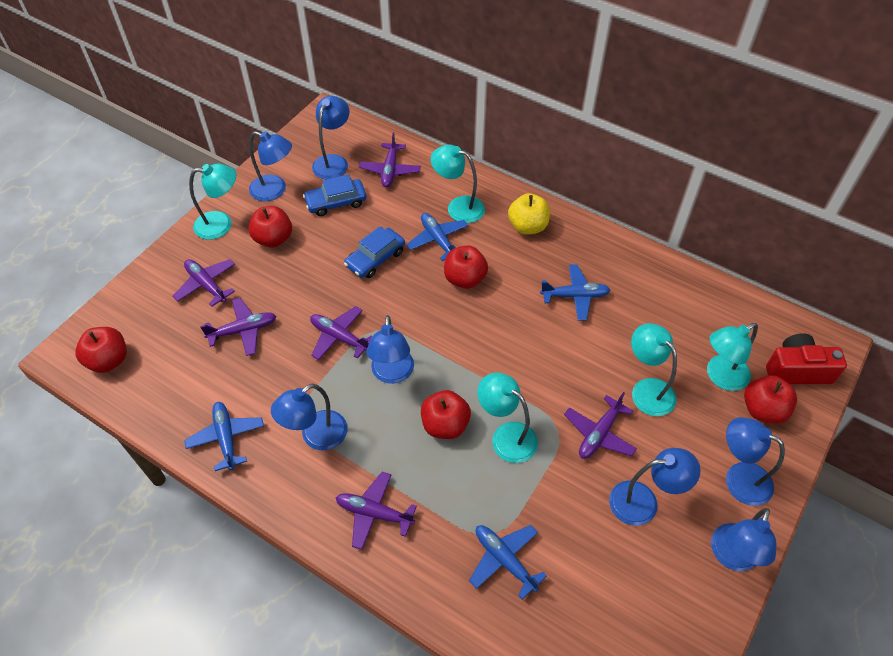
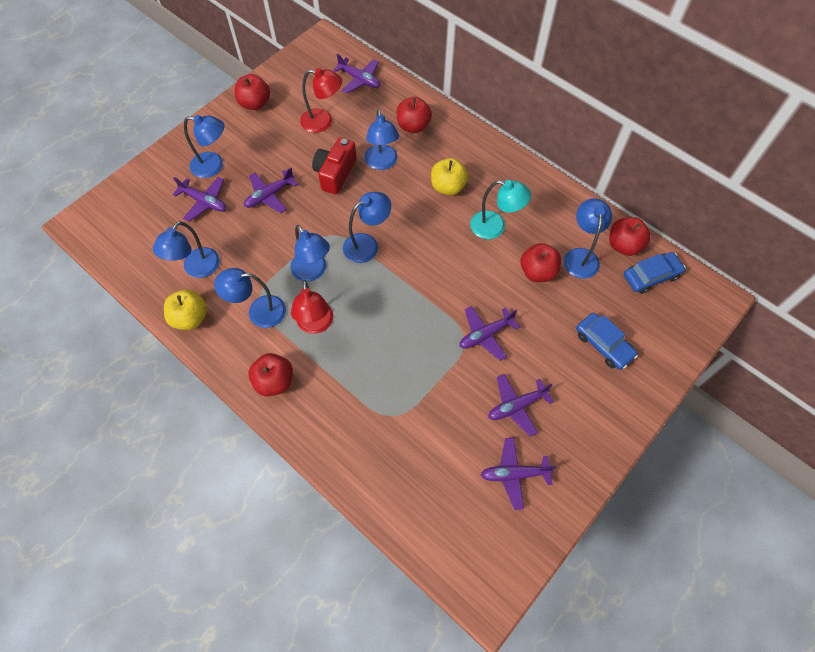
blue plane: 4 -> 0
red lamp: 0 -> 2
turquoise lamp: 5 -> 1
yellow apple: 1 -> 2

